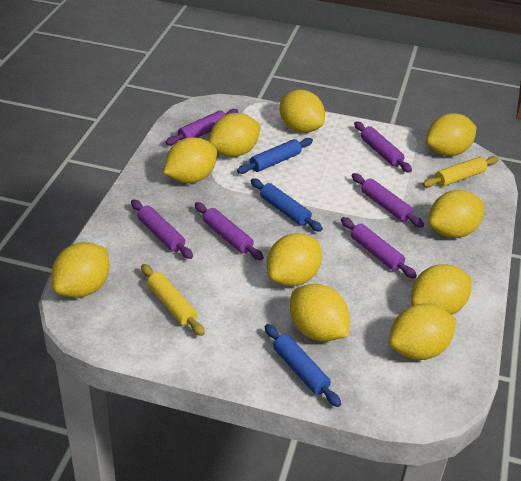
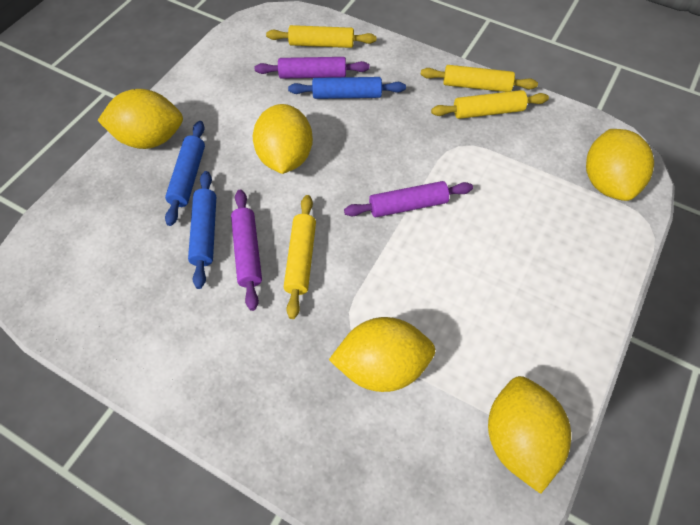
purple rolling pin: 6 -> 3
yellow lemon: 10 -> 5
yellow rolling pin: 2 -> 4

